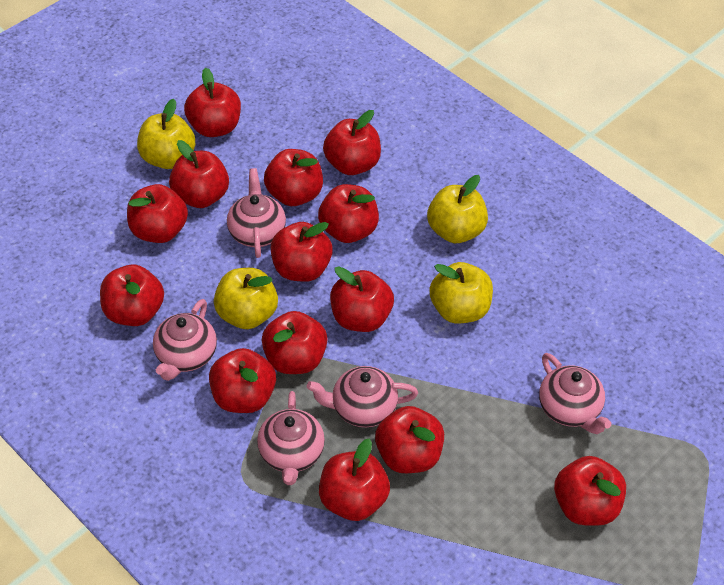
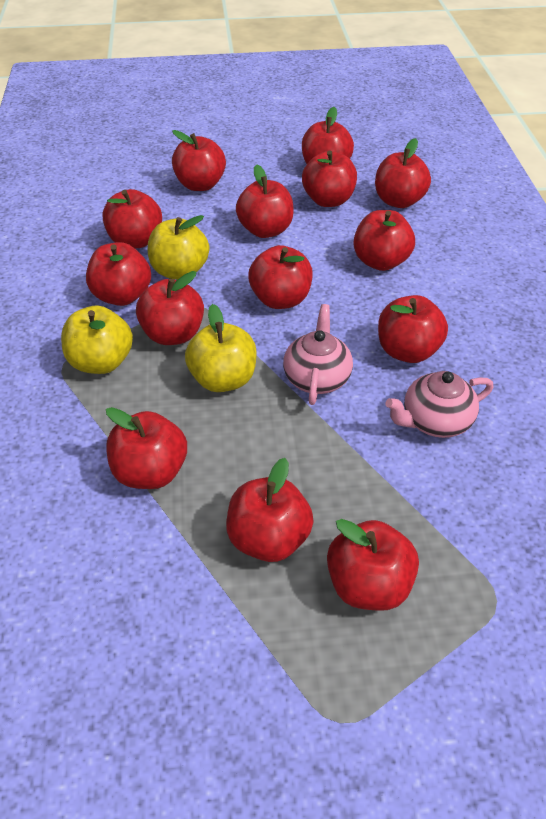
pink teapot: 5 -> 2
yellow apple: 4 -> 3

